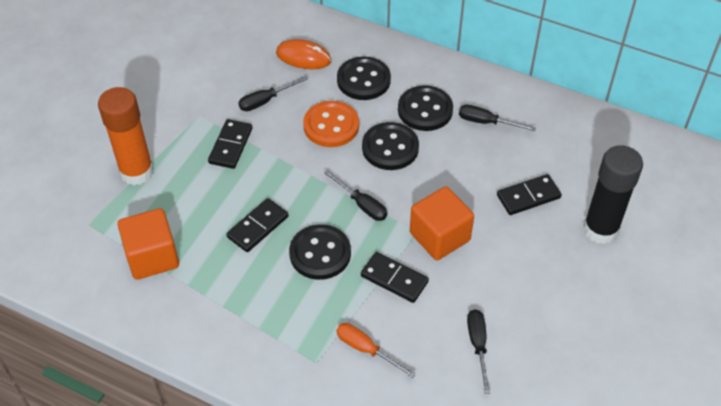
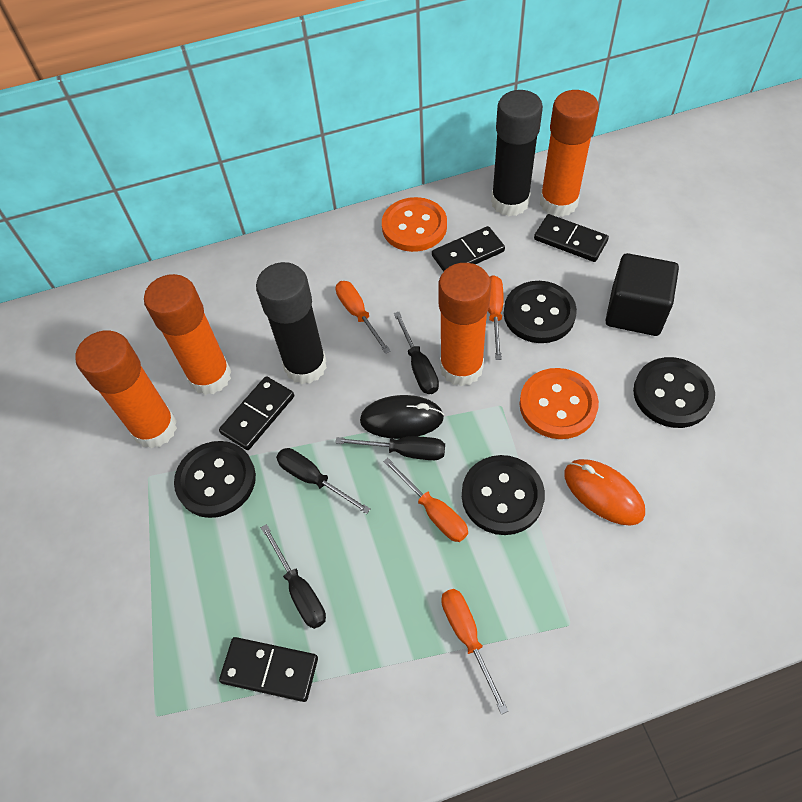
black cube: 0 -> 1
black glue stick: 1 -> 2
black mouse: 0 -> 1
orange button: 1 -> 2
orange cube: 2 -> 0
orange glue stick: 1 -> 4
orange screwdriver: 1 -> 4

